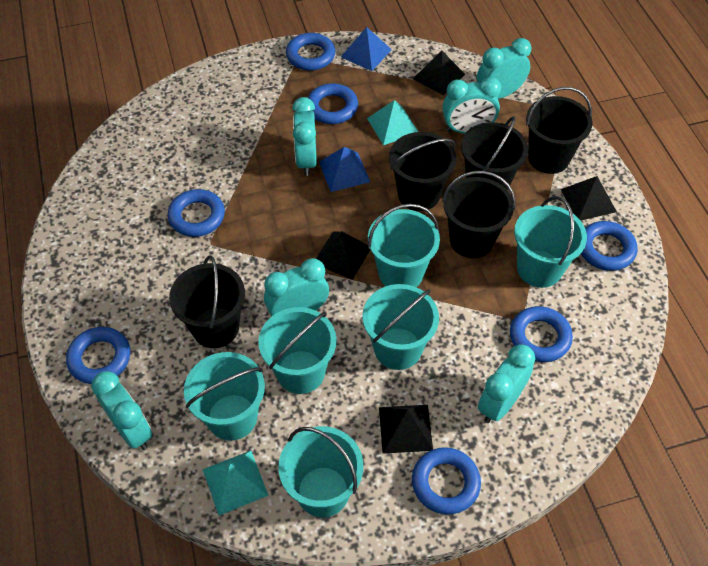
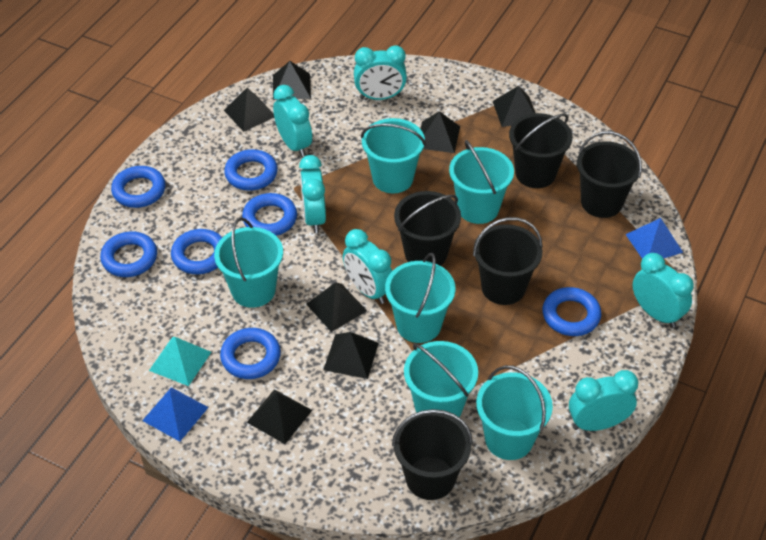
black pyramid: 4 -> 7
turquoise pyramid: 2 -> 1

